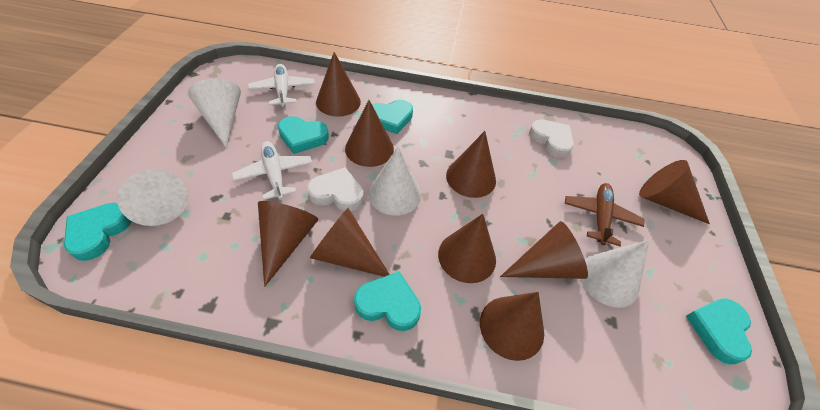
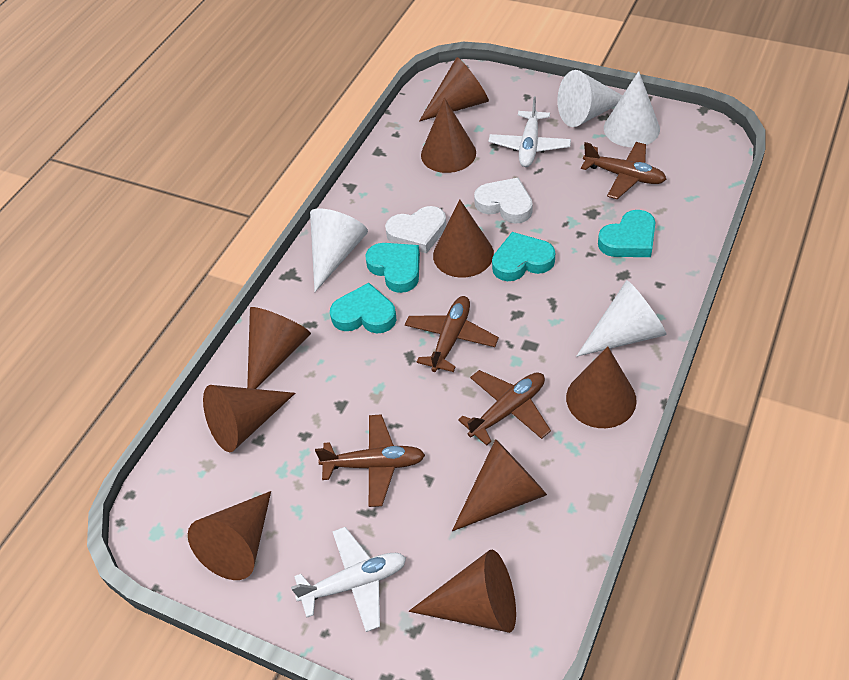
brown plane: 1 -> 4
turquoise heart: 5 -> 4

